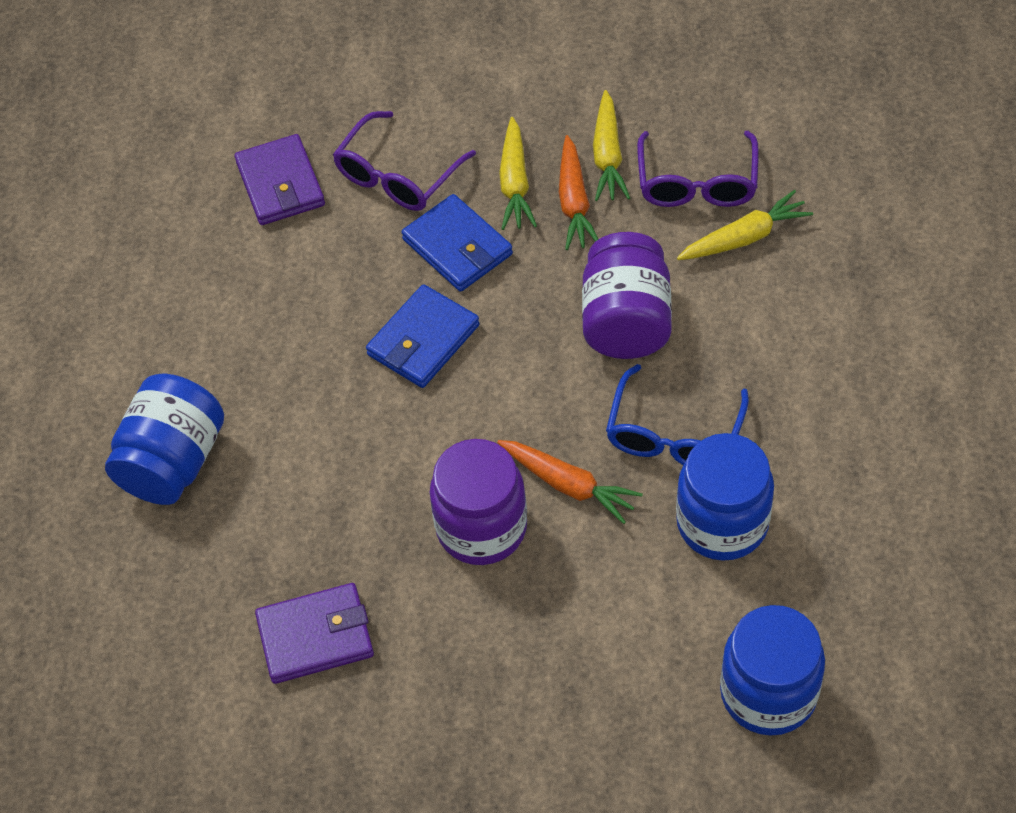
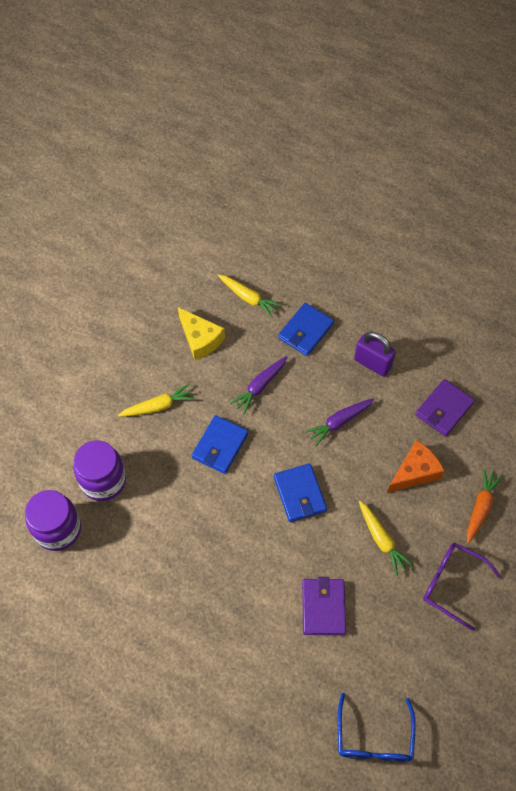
blue jar: 3 -> 0
blue wallet: 2 -> 3
orange carrot: 2 -> 1
orange cheese: 0 -> 1
purple carrot: 0 -> 2
purple glasses: 2 -> 1
purple padlock: 0 -> 1
yellow cheese: 0 -> 1

